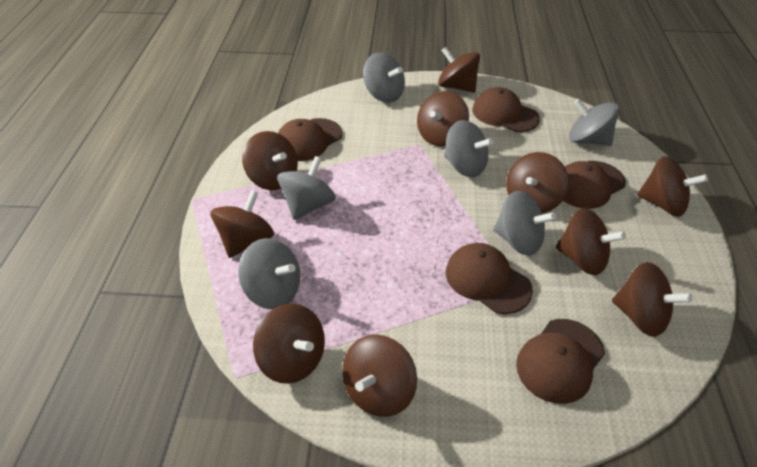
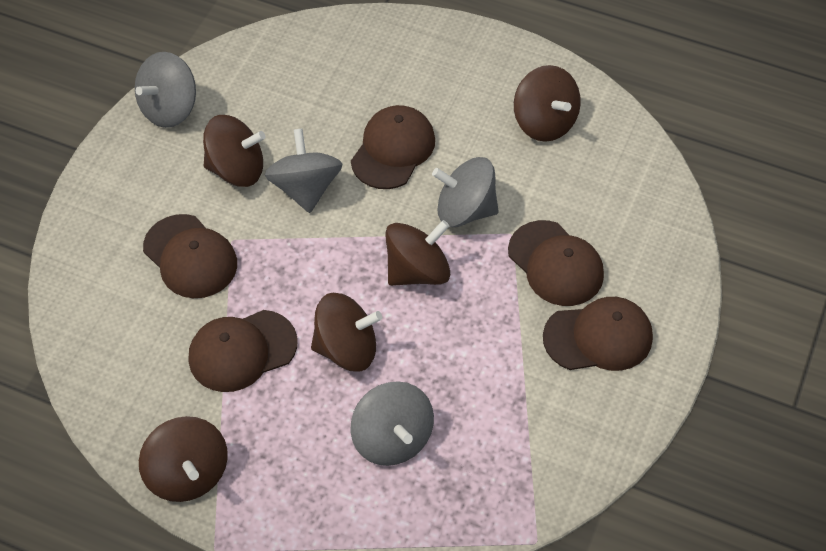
brown spinning top: 10 -> 5
grey spinning top: 6 -> 4

